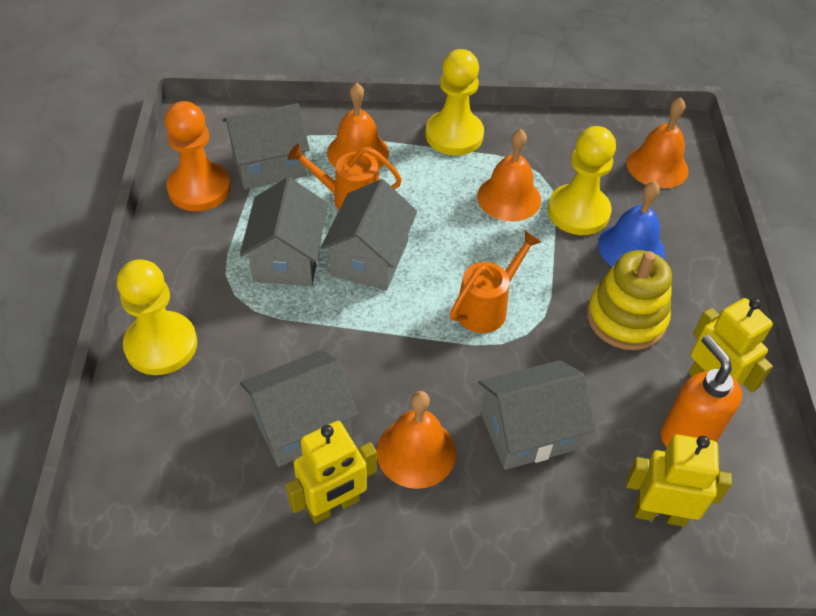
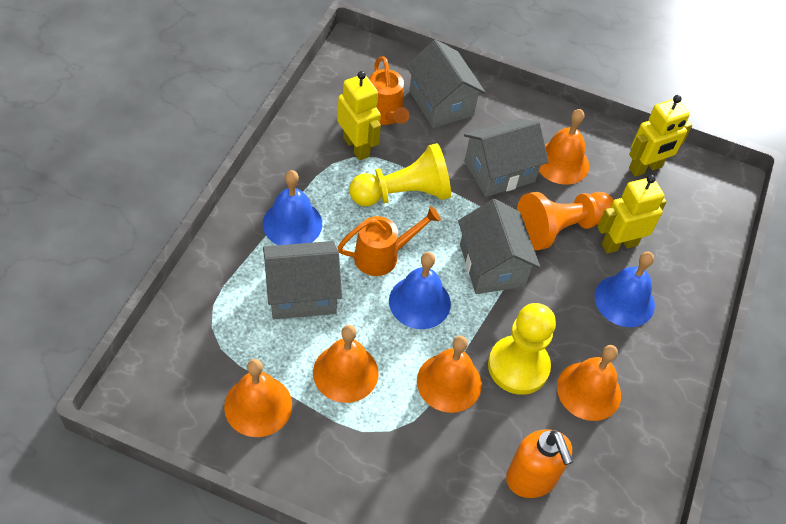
blue bell: 1 -> 3
grey house: 5 -> 4
orange bell: 4 -> 5
yellow pawn: 3 -> 2
yellow stacking toy: 1 -> 0

